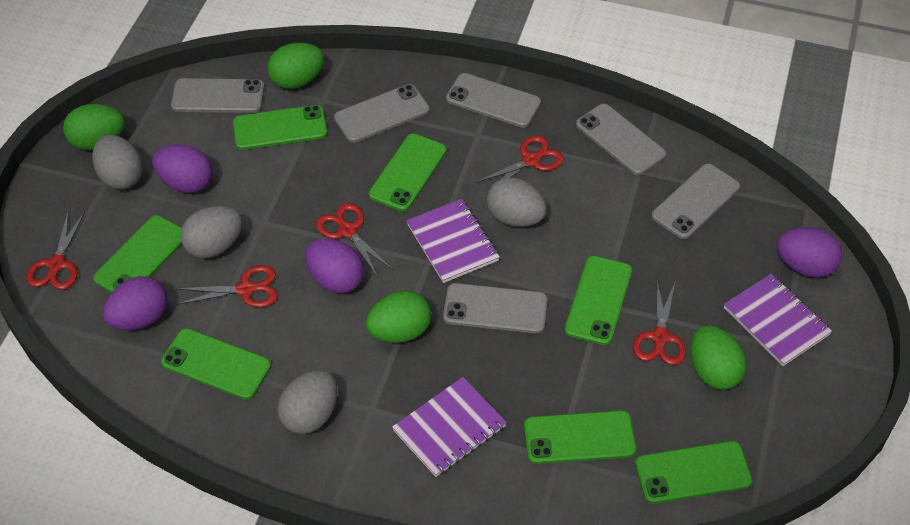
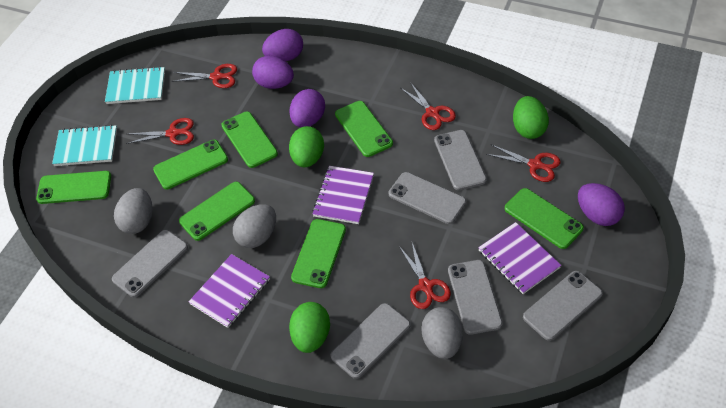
green egg: 4 -> 3
grey egg: 4 -> 3
turquoise notebook: 0 -> 2

